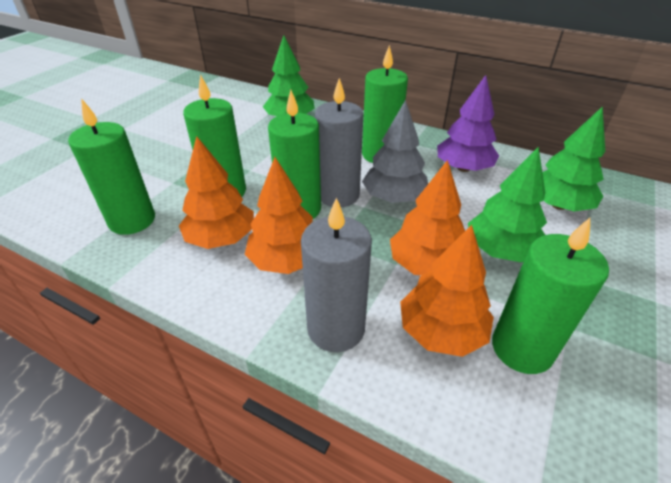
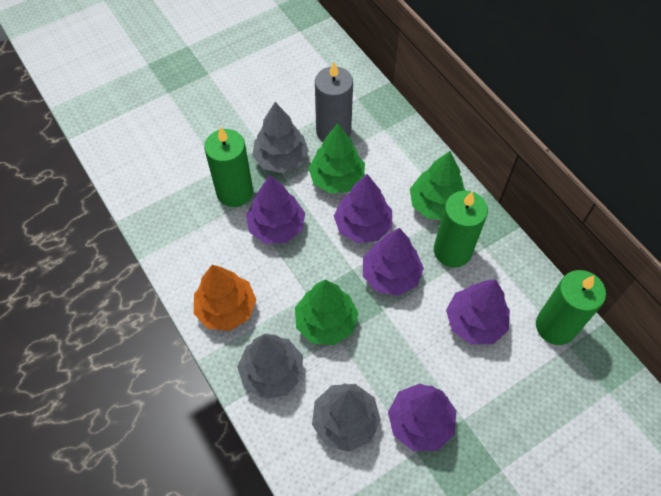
green candle: 5 -> 3
grey candle: 2 -> 1
grey tree: 1 -> 3
orange tree: 4 -> 1
purple tree: 1 -> 5

